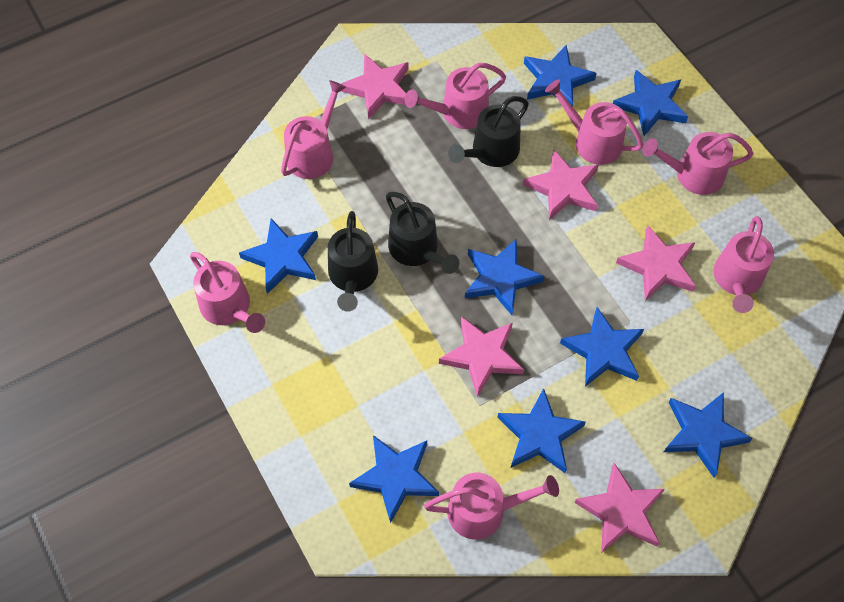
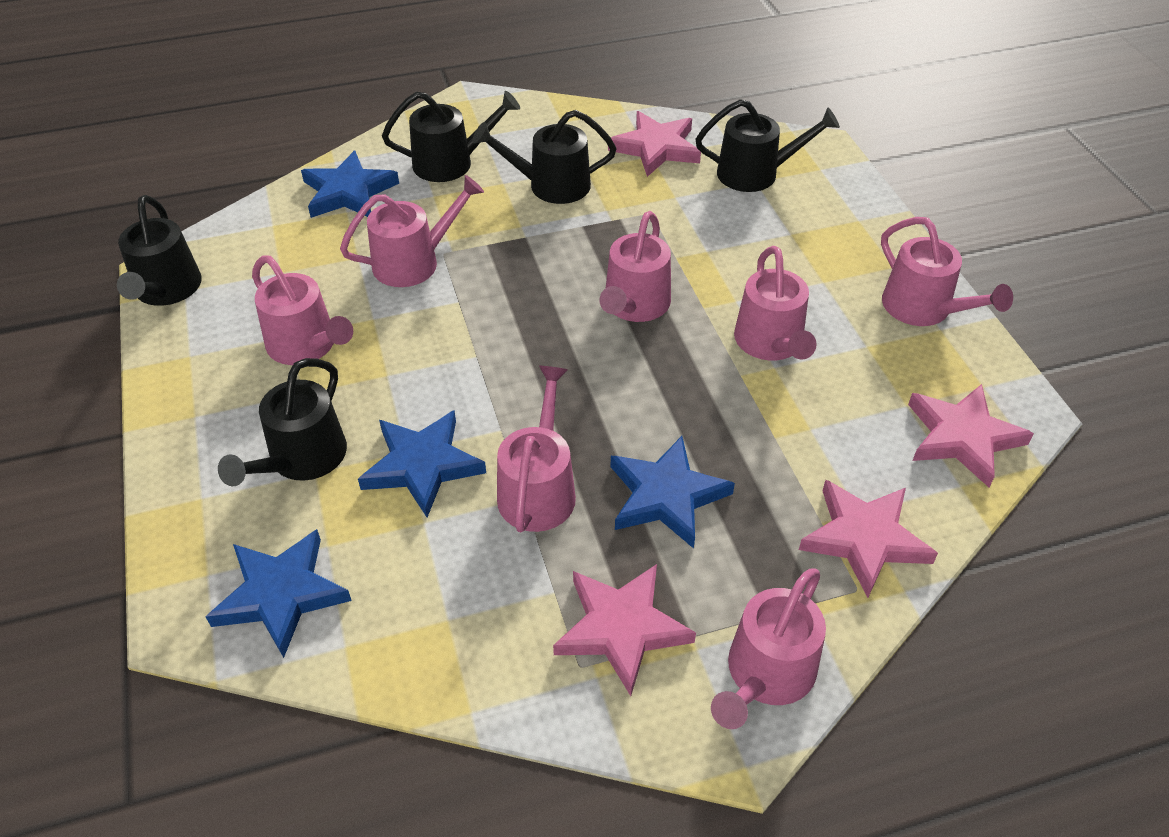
black watering can: 3 -> 5
blue star: 8 -> 4
pink star: 5 -> 4

